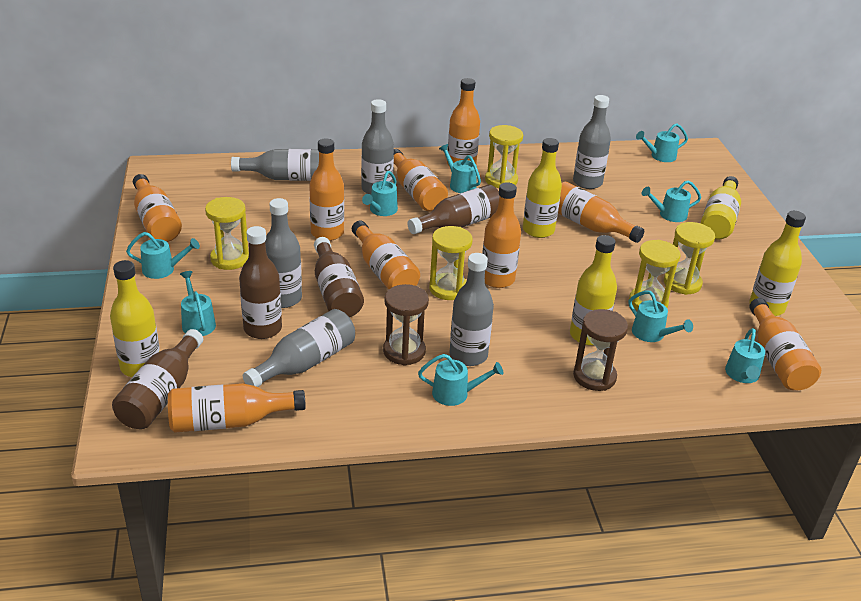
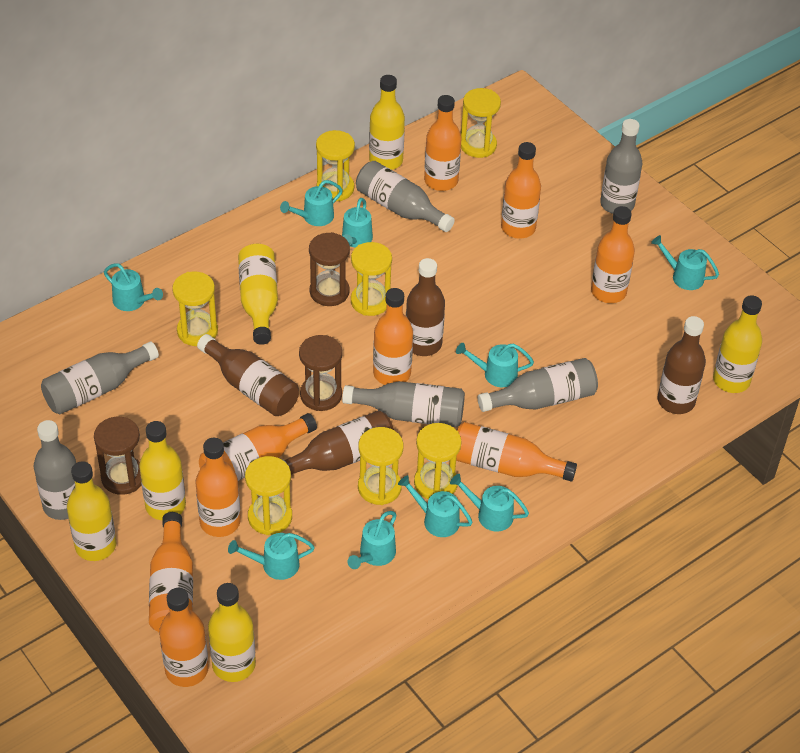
brown hourglass: 2 -> 3
yellow bottle: 5 -> 6
yellow hourglass: 5 -> 7

